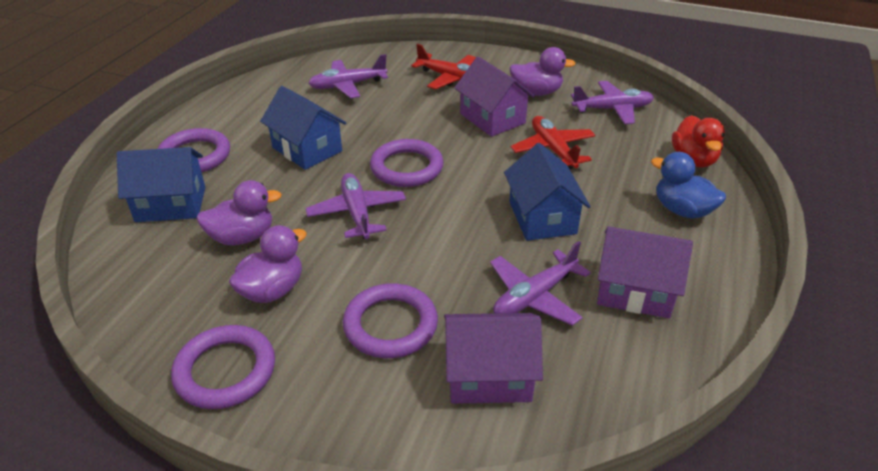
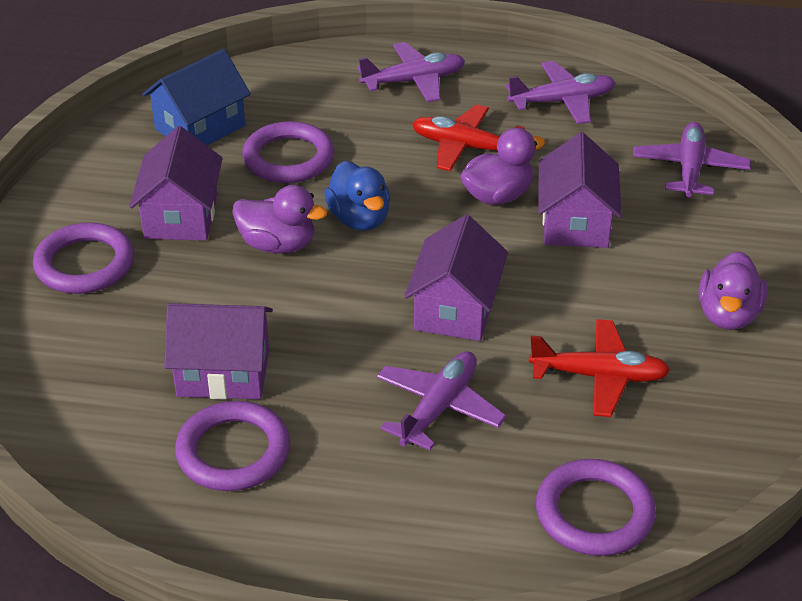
blue house: 3 -> 1
purple house: 3 -> 4
red duck: 1 -> 0

